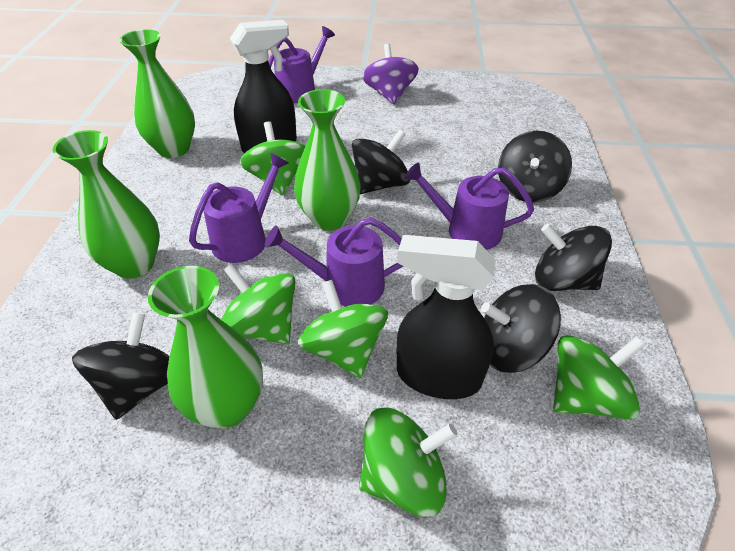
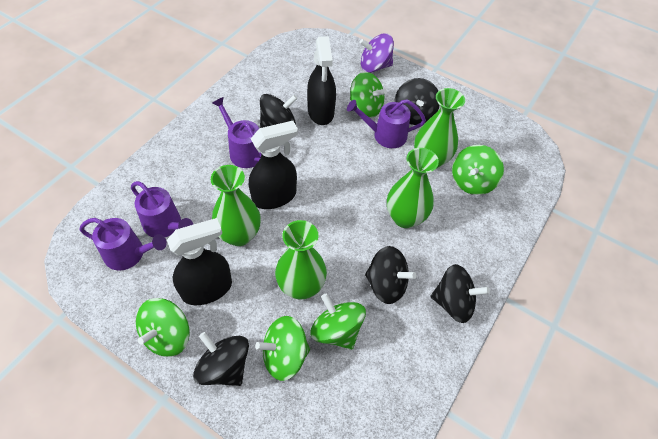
black spray bottle: 2 -> 3

